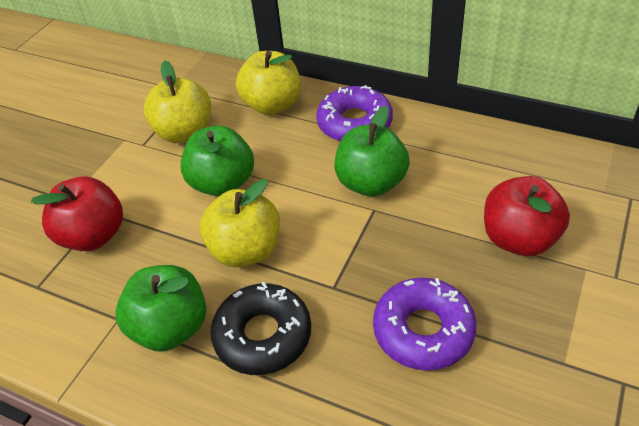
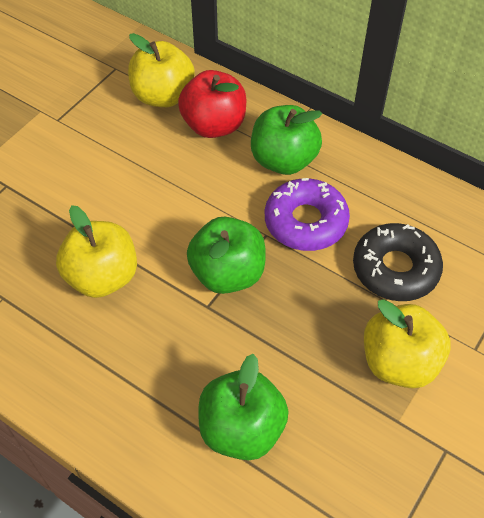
purple donut: 2 -> 1
red apple: 2 -> 1

